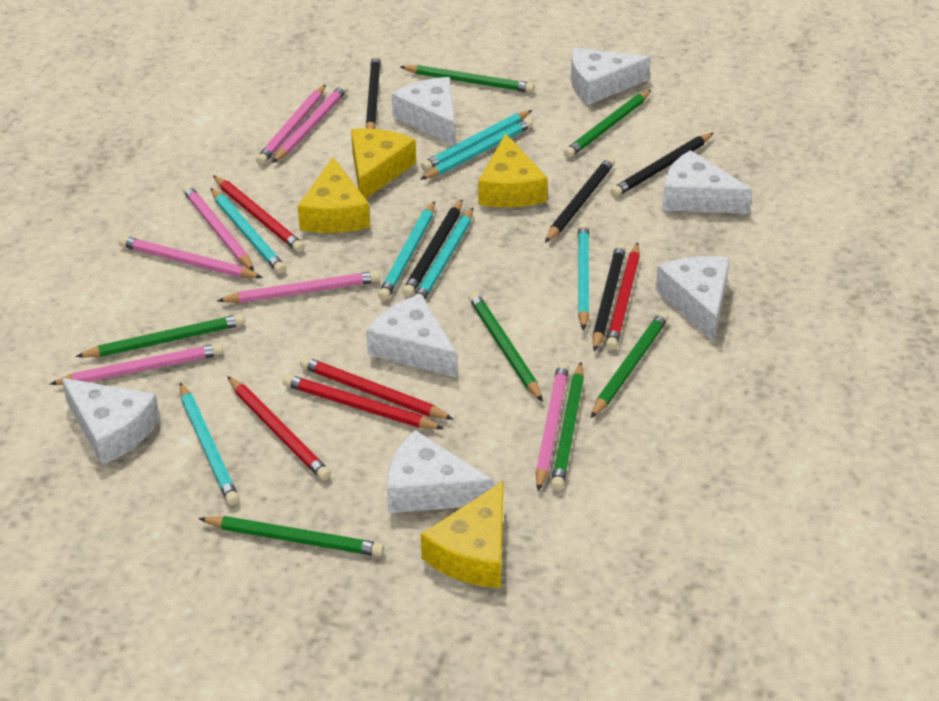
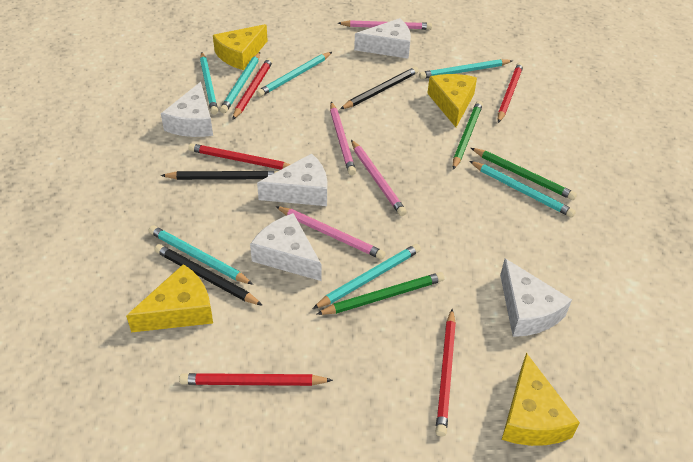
black pencil: 5 -> 3
green pencil: 7 -> 3
pink pencil: 7 -> 4
white cheese: 7 -> 5

